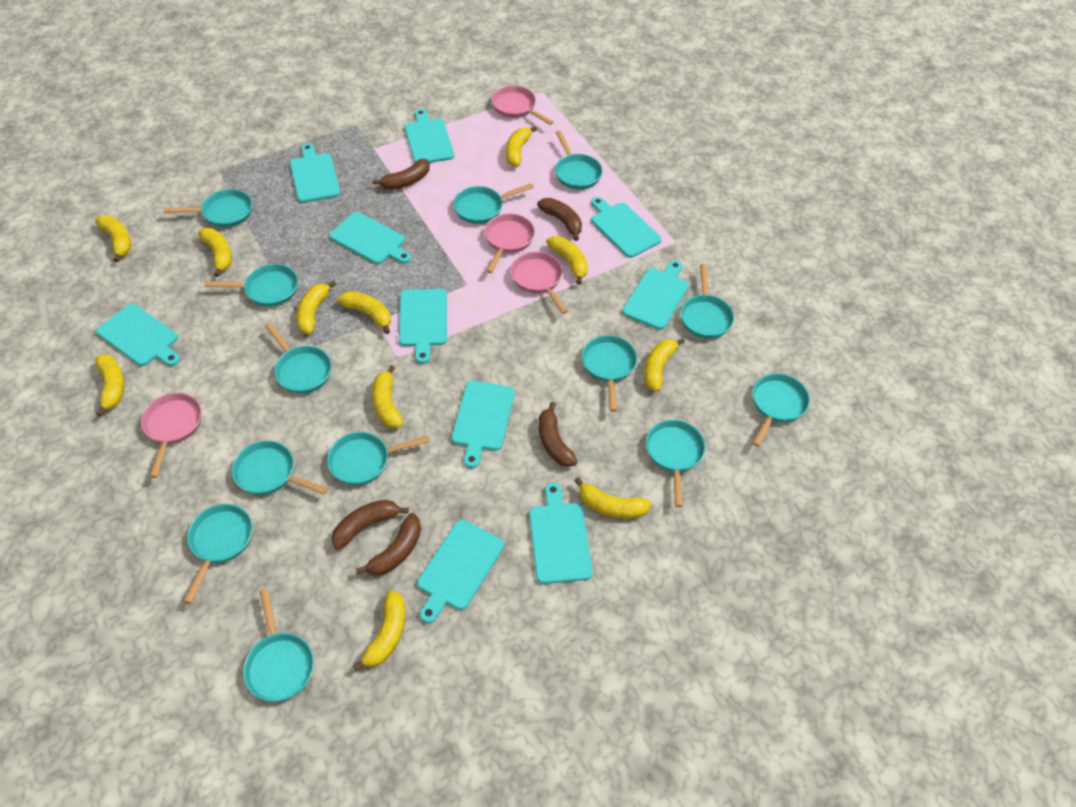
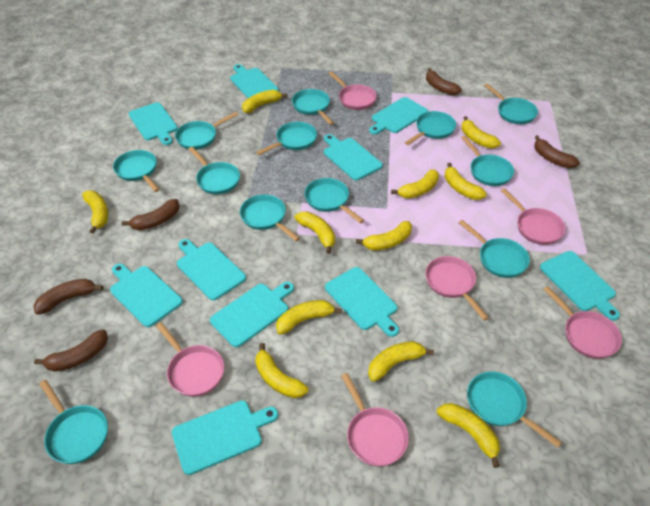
pink pan: 4 -> 6

